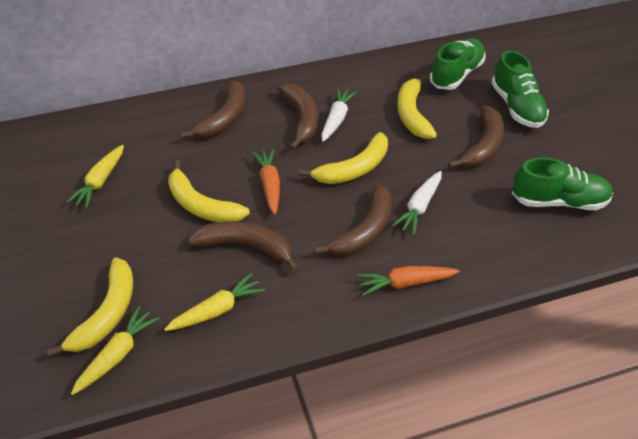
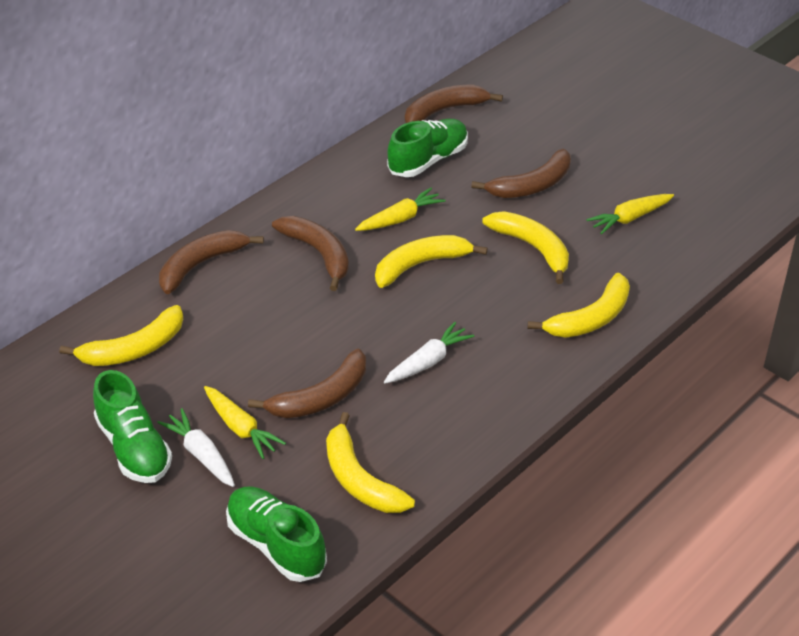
orange carrot: 2 -> 0
yellow banana: 4 -> 5

